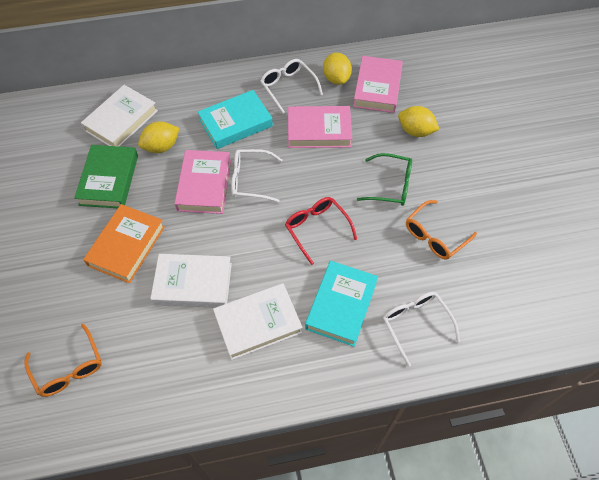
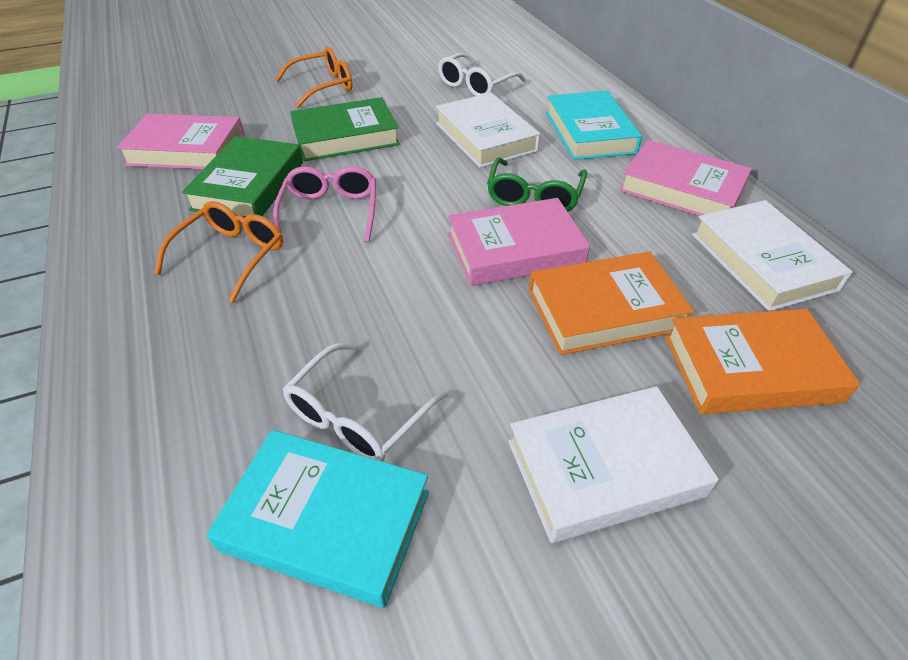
green book: 1 -> 2
orange book: 1 -> 2
pink glasses: 0 -> 1
red glasses: 1 -> 0
white glasses: 3 -> 2
yellow lemon: 3 -> 0

